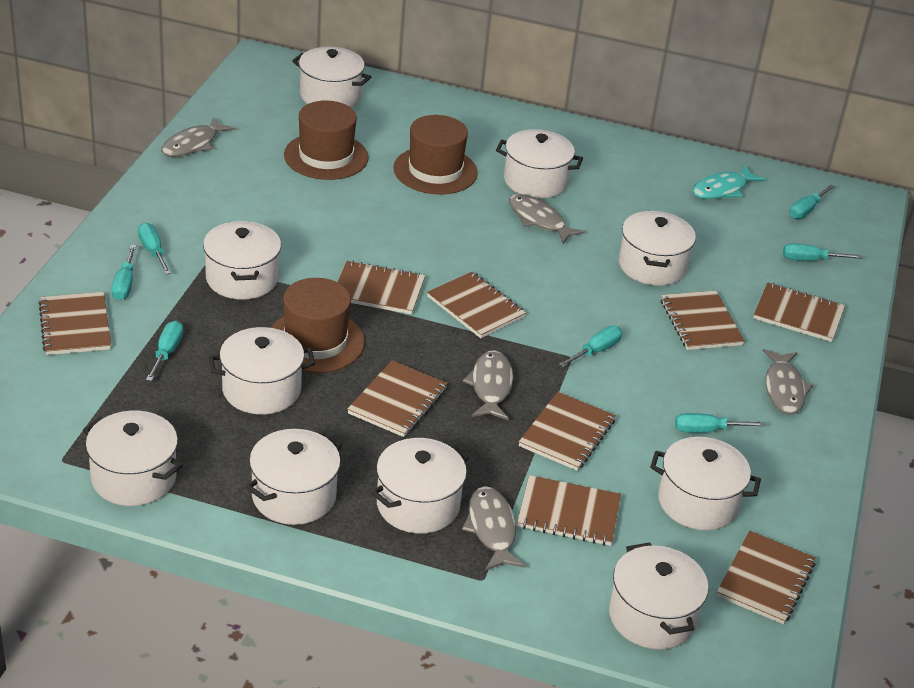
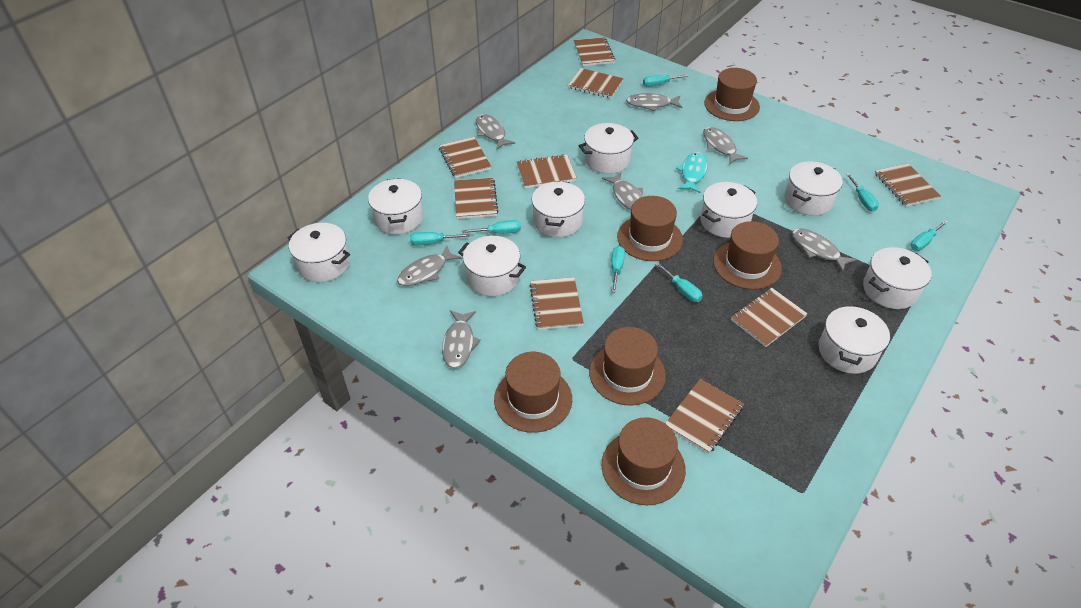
brown hat: 3 -> 6
grey fish: 5 -> 7
white pot: 10 -> 9

